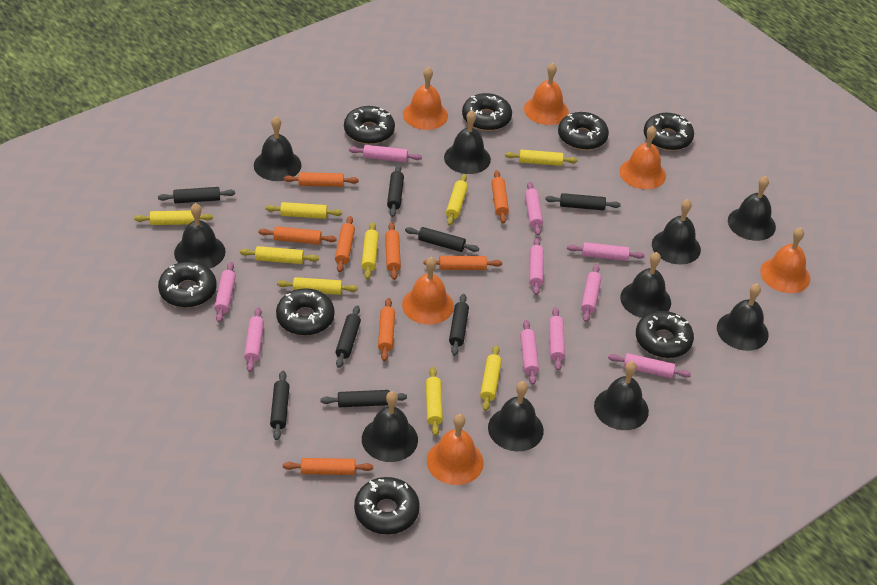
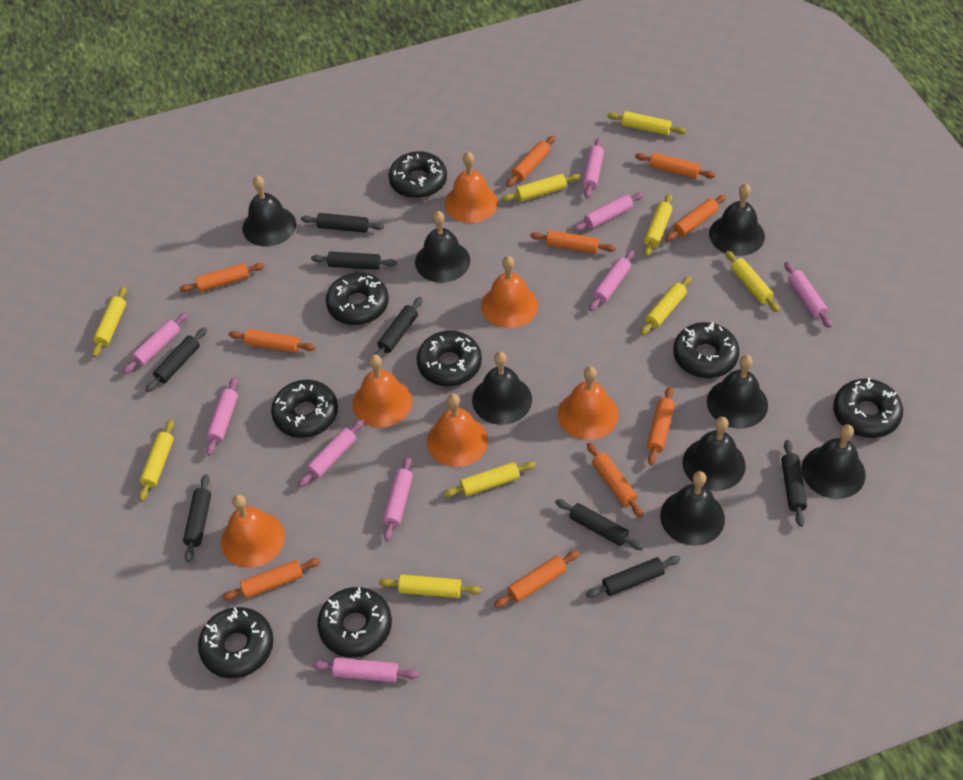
black bell: 10 -> 8
orange rolling pin: 8 -> 10
pink rolling pin: 10 -> 9

